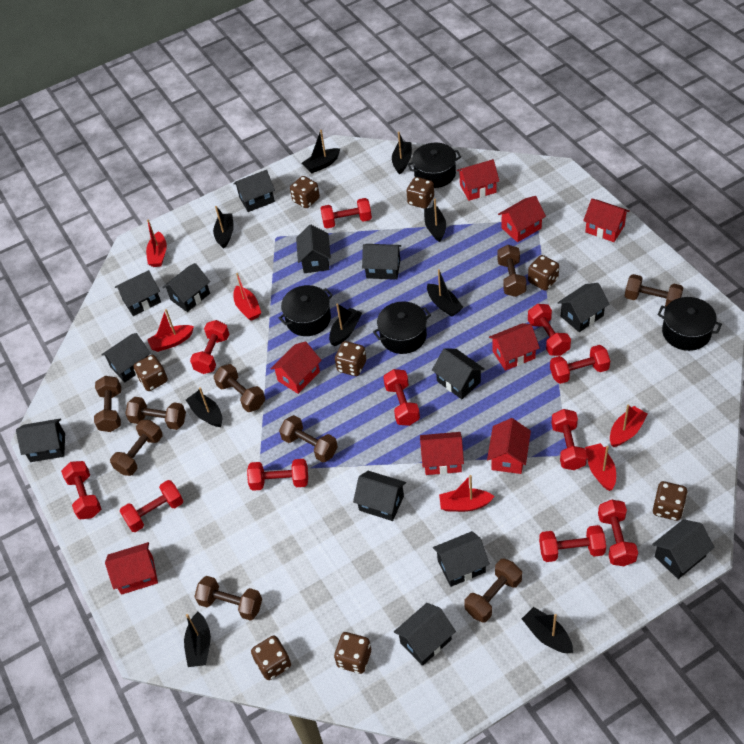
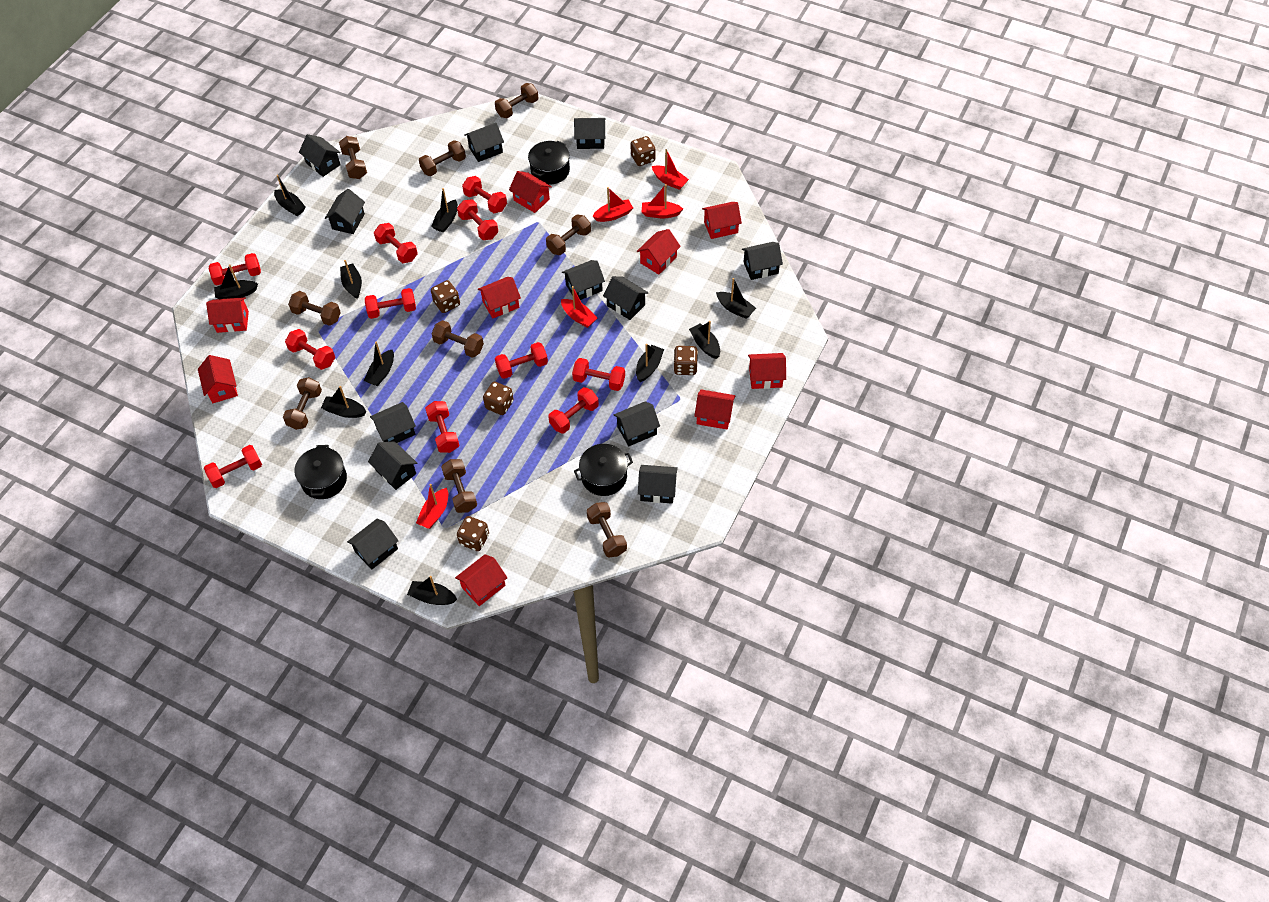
black boat: 9 -> 10
black house: 13 -> 12
black pot: 4 -> 3
brown dice: 8 -> 5
red boat: 6 -> 5
red house: 8 -> 9

